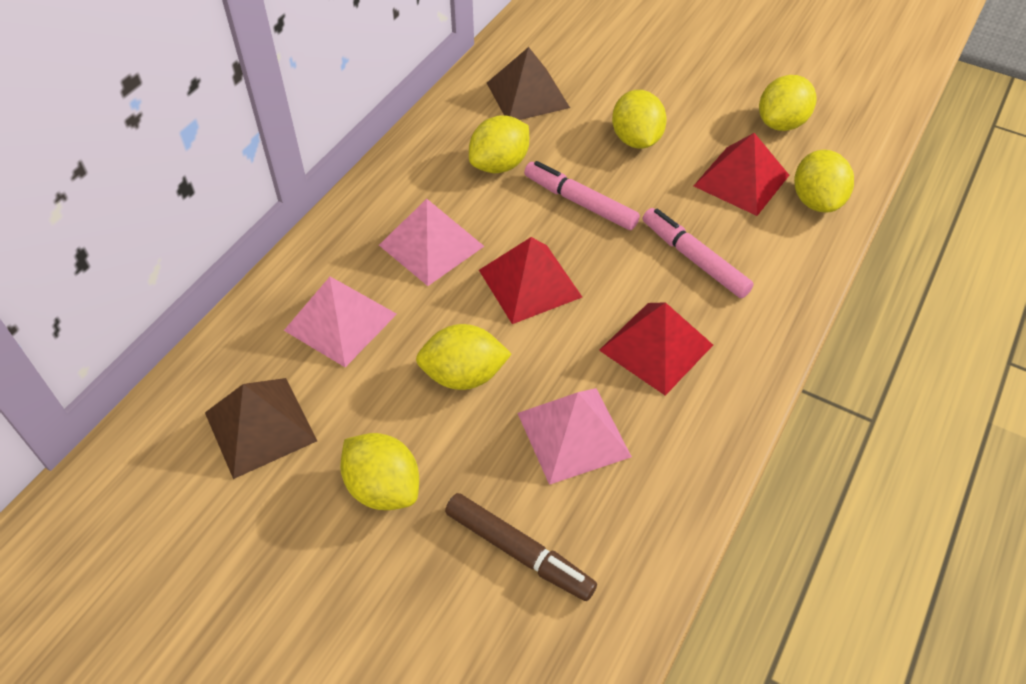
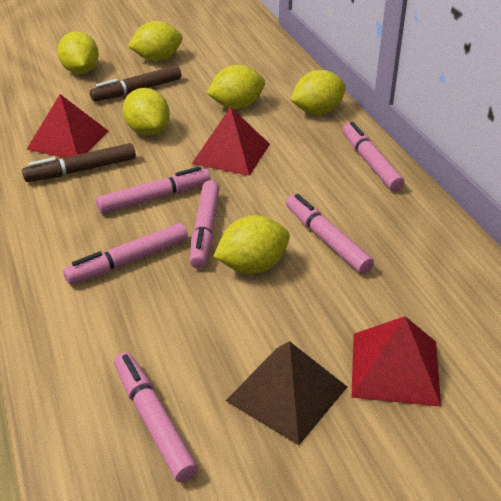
brown marker: 1 -> 2
brown pyramid: 2 -> 1
pink marker: 2 -> 6
pink pyramid: 3 -> 0

